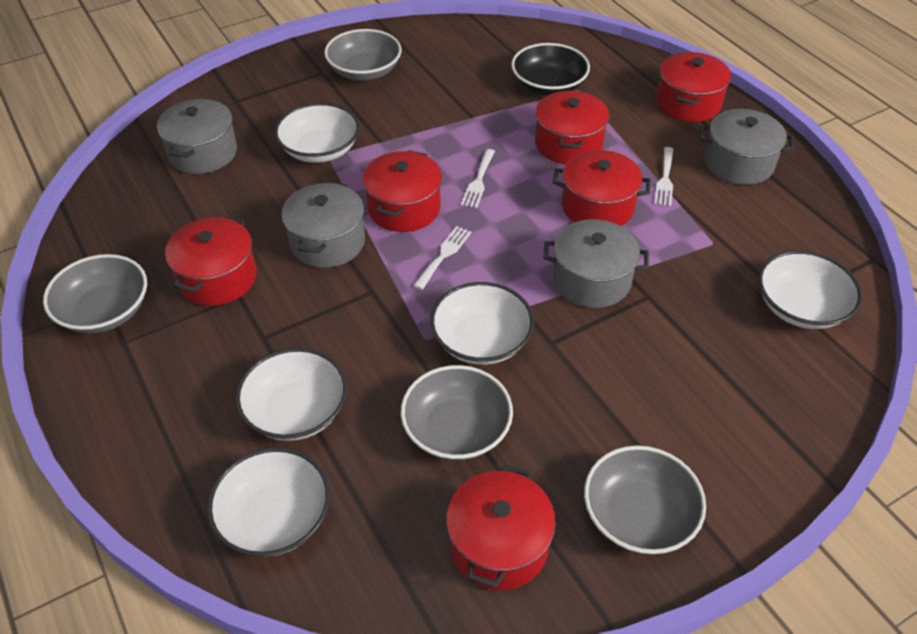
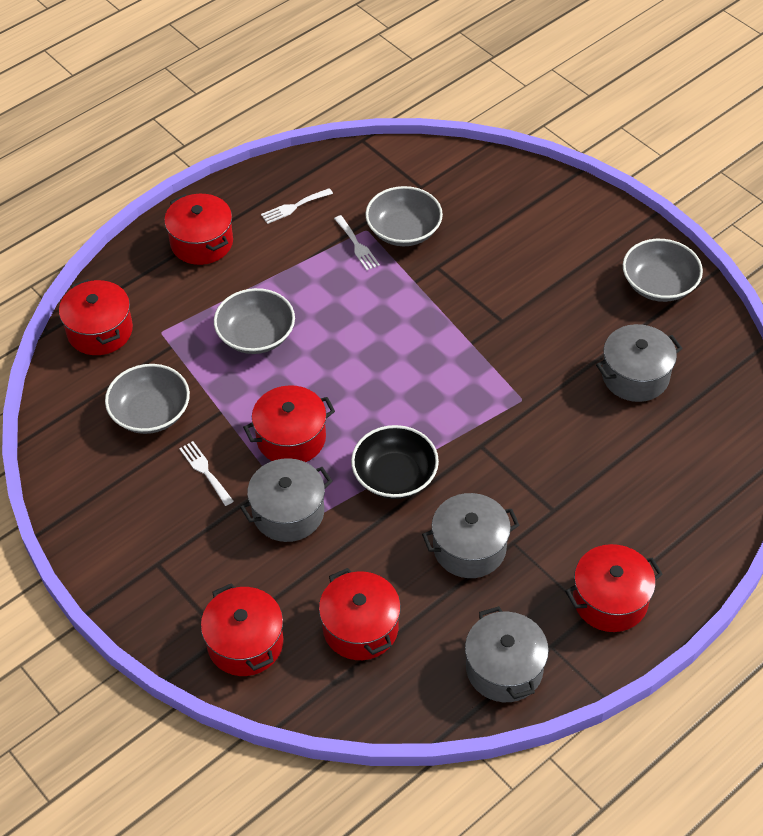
white bowl: 5 -> 0

